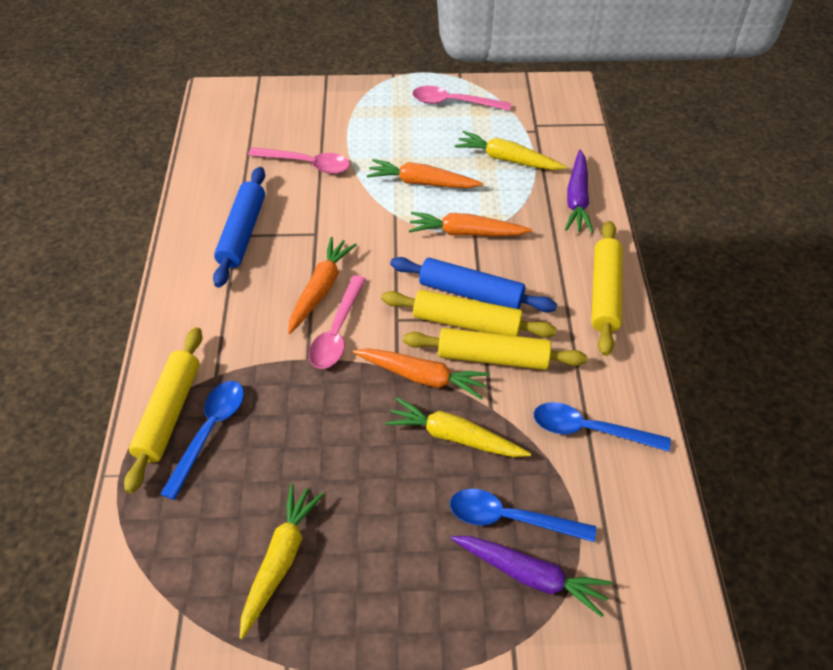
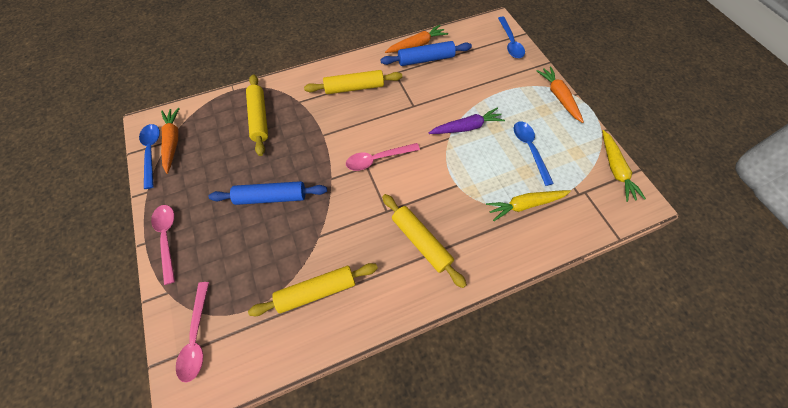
orange carrot: 4 -> 3
purple carrot: 2 -> 1
yellow carrot: 3 -> 2

